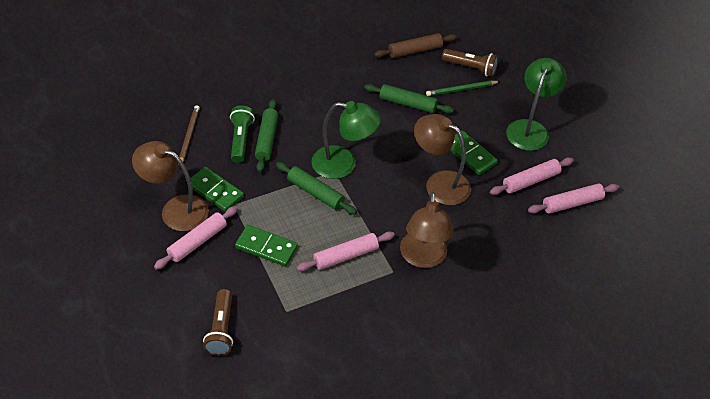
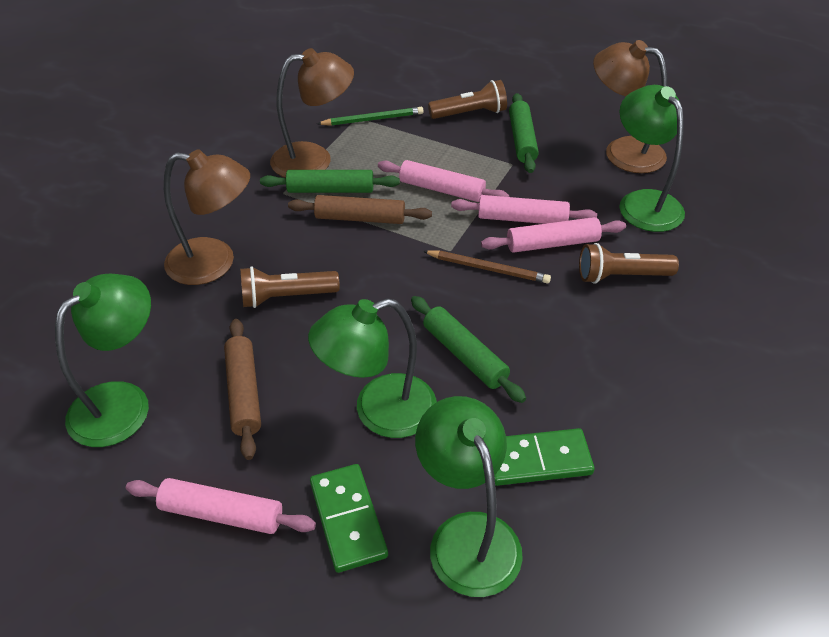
brown flashlight: 2 -> 3
brown rolling pin: 1 -> 2
green domino: 3 -> 2
green flashlight: 1 -> 0
green lamp: 2 -> 4

